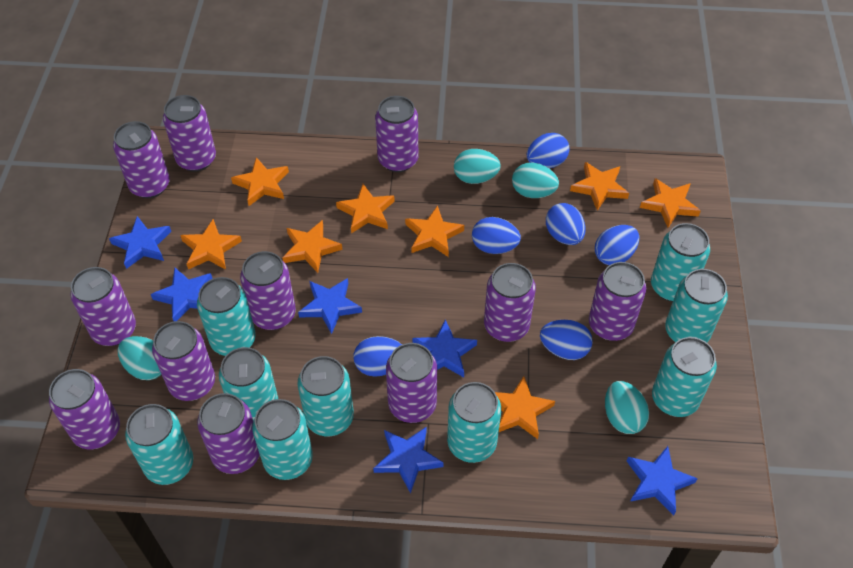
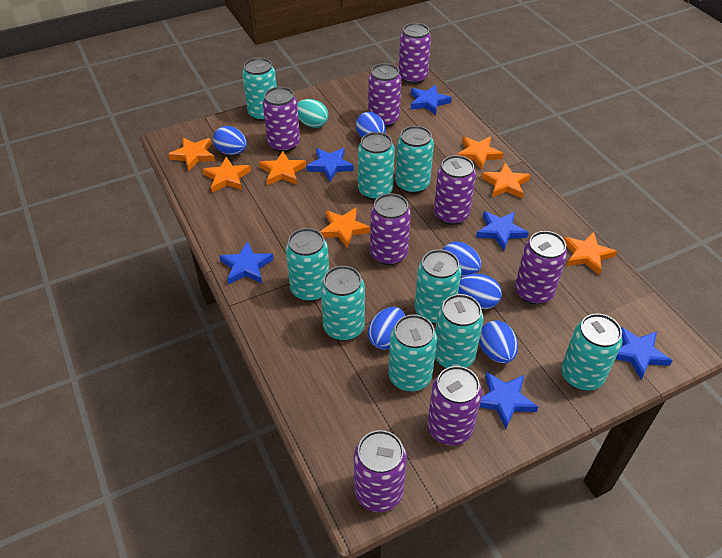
orange star: 8 -> 7
purple can: 11 -> 8
turquoise egg: 4 -> 1

